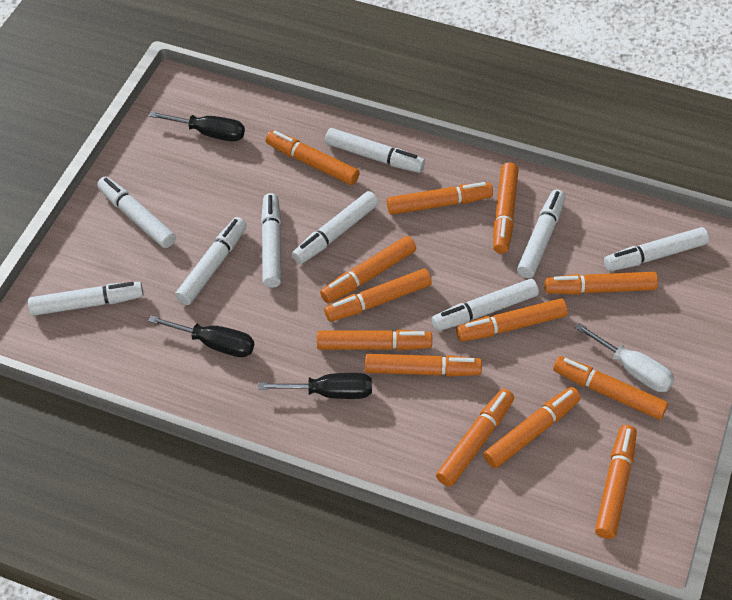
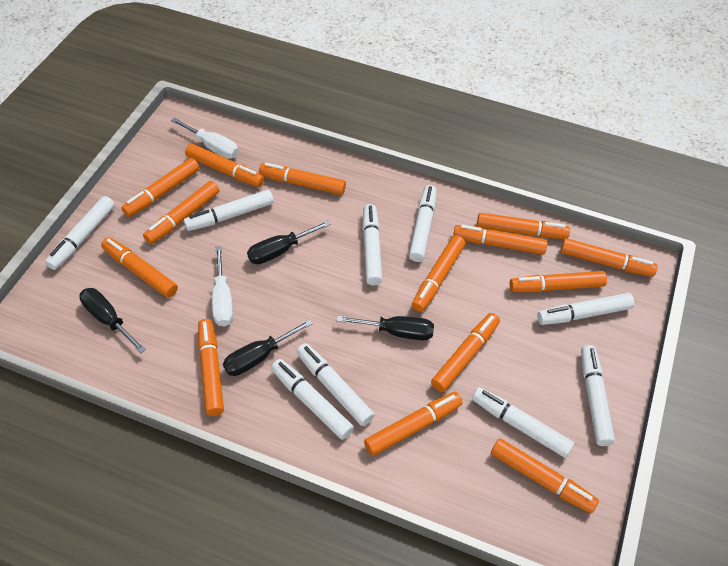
black screwdriver: 3 -> 4
orange marker: 13 -> 14
white screwdriver: 1 -> 2

